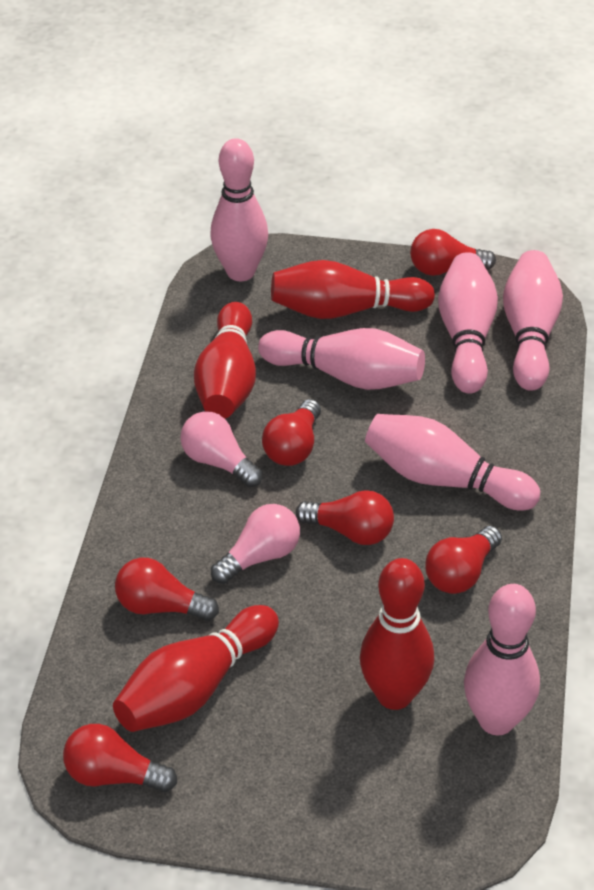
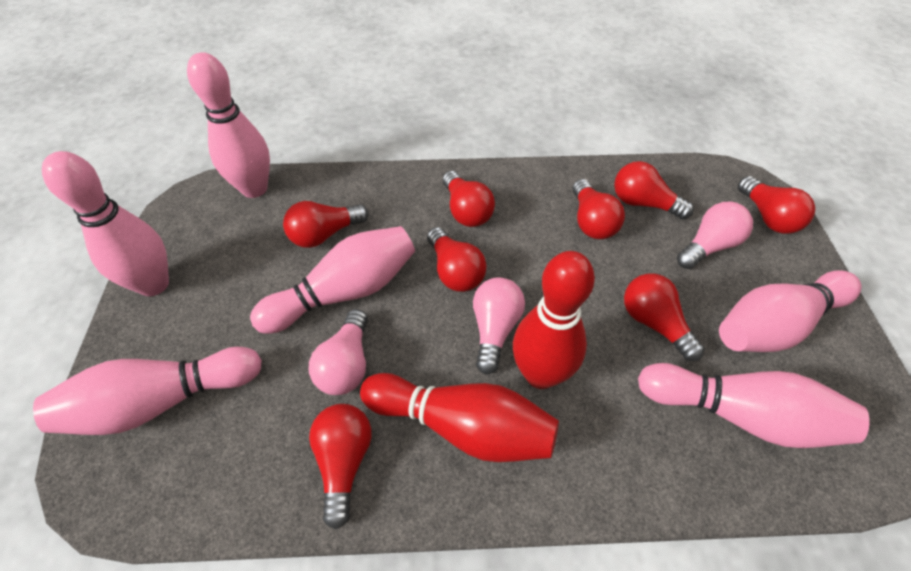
pink light bulb: 2 -> 3
red bowling pin: 4 -> 2
red light bulb: 6 -> 8

